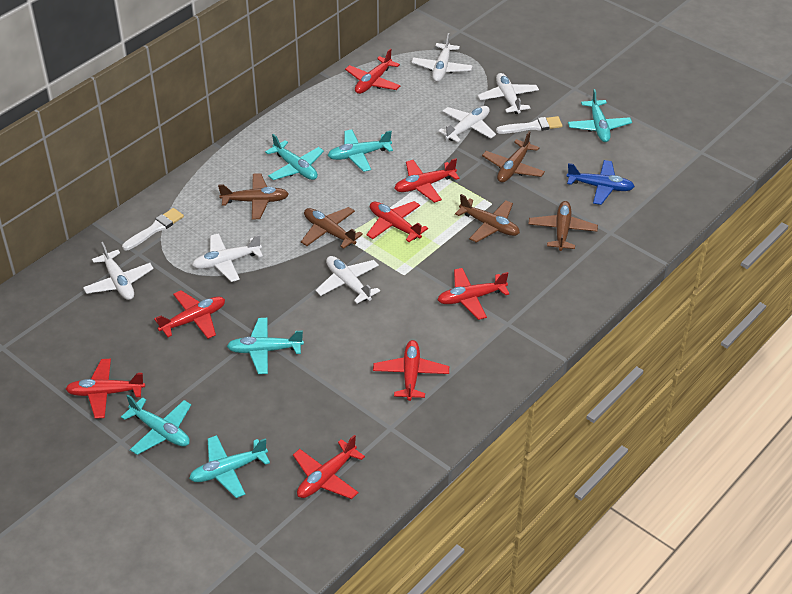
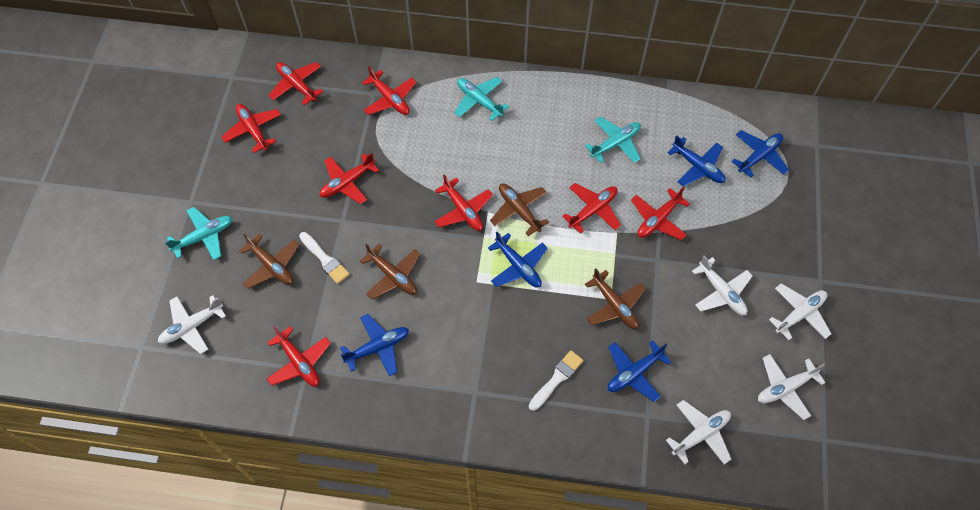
blue plane: 1 -> 5
brown plane: 5 -> 4
turquoise plane: 6 -> 3
white plane: 6 -> 5

